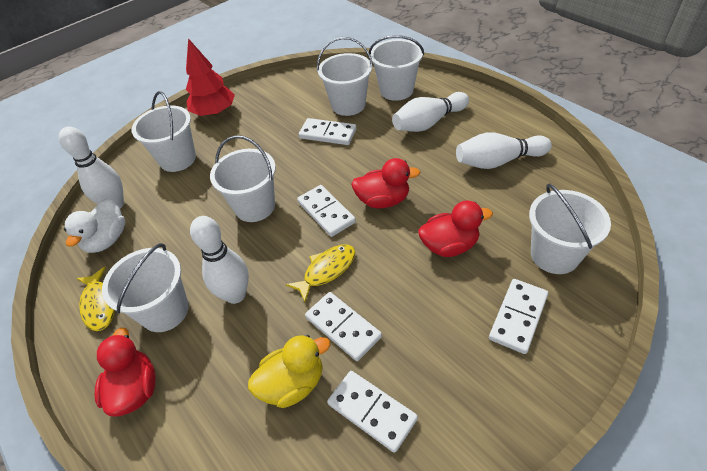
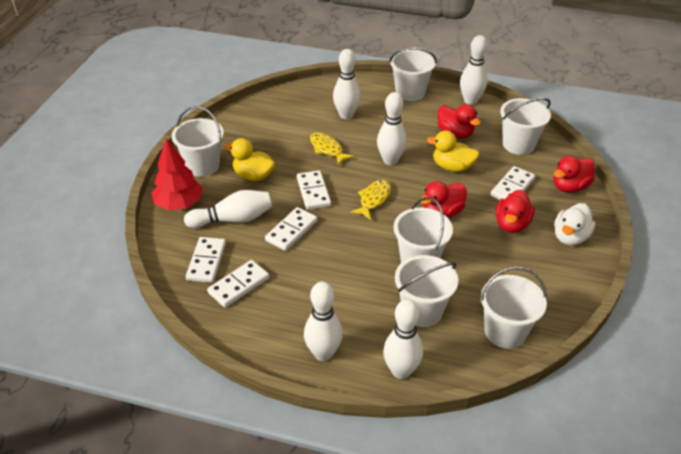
red duck: 3 -> 4
white bowling pin: 4 -> 6
yellow duck: 1 -> 2

